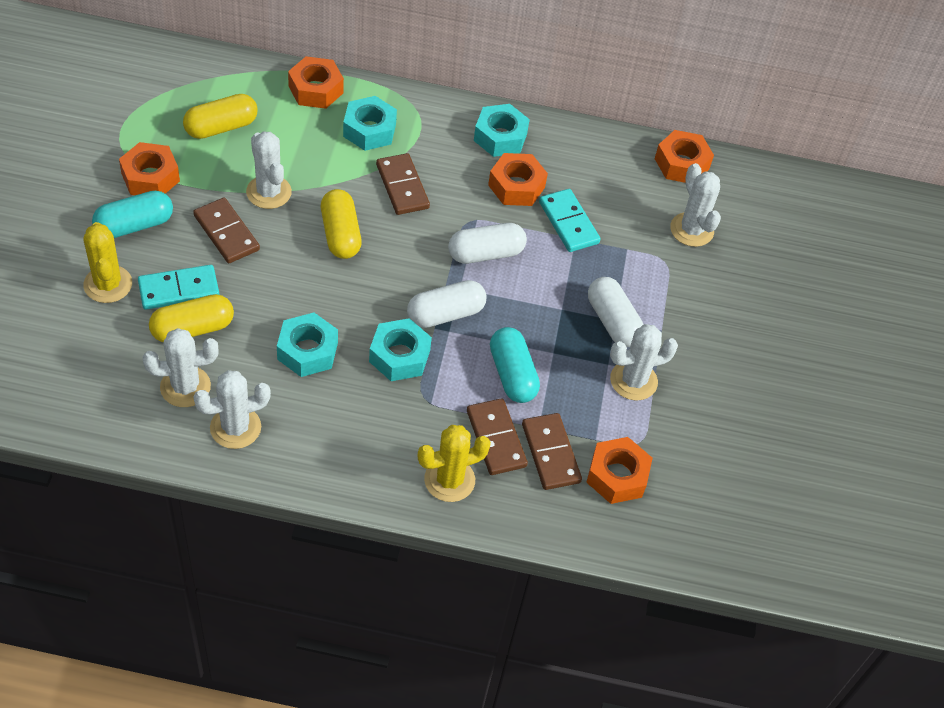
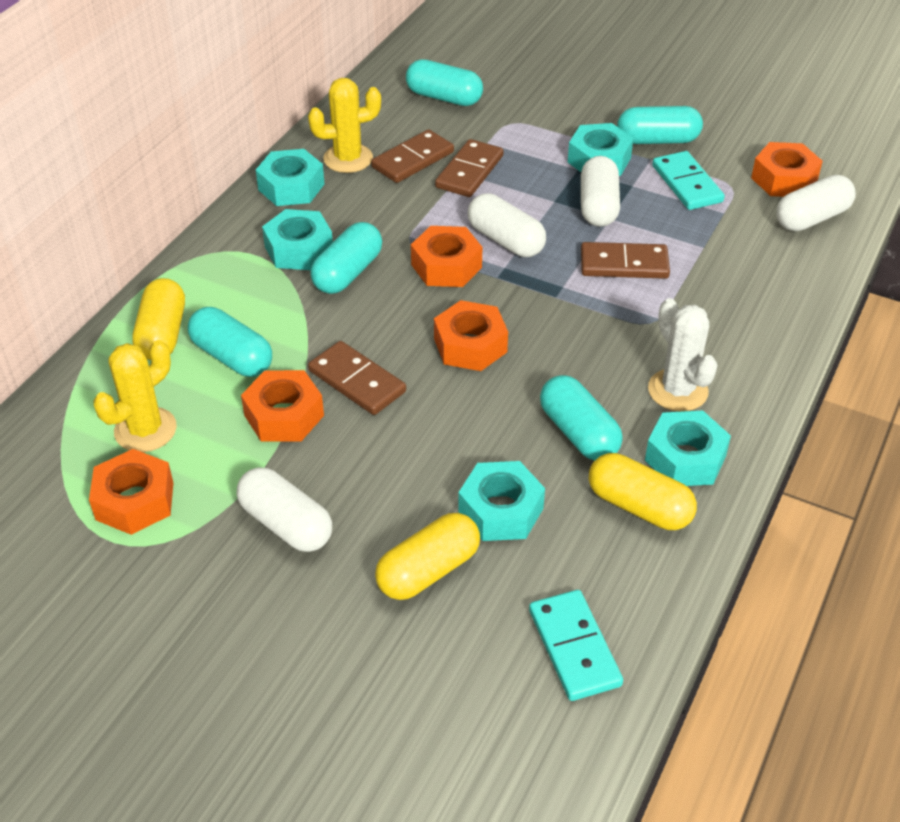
turquoise capsule: 2 -> 5
turquoise nut: 4 -> 5
white cactus: 5 -> 1
white capsule: 3 -> 4

